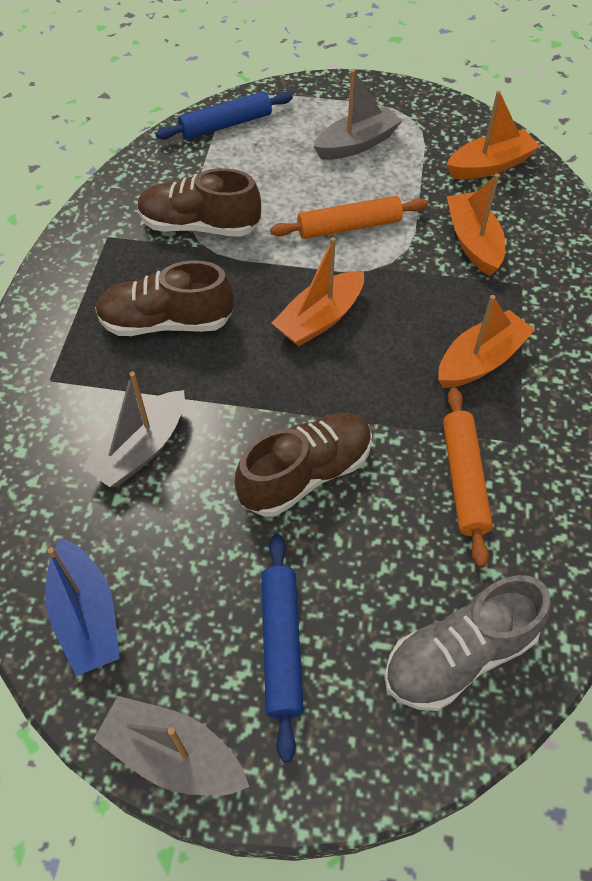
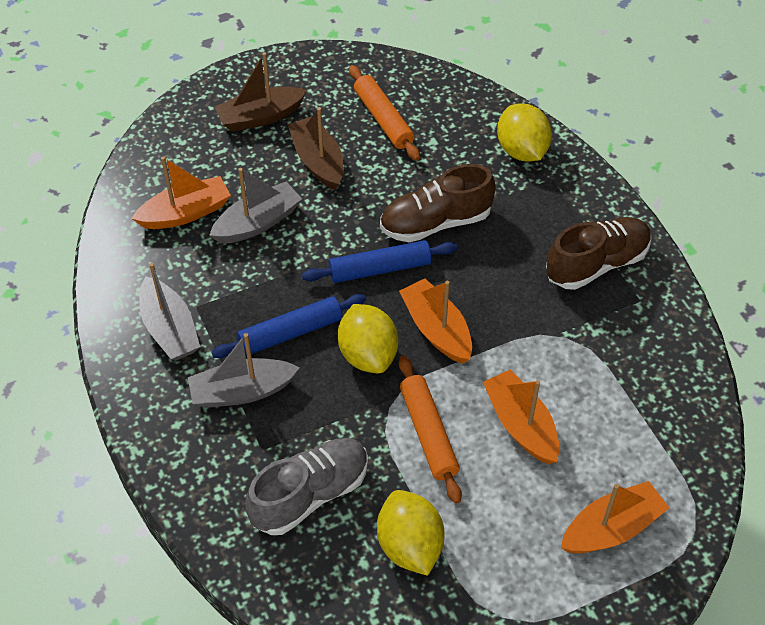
blue boat: 1 -> 0
brown boat: 0 -> 2
brown shoe: 3 -> 2
yellow lemon: 0 -> 3

